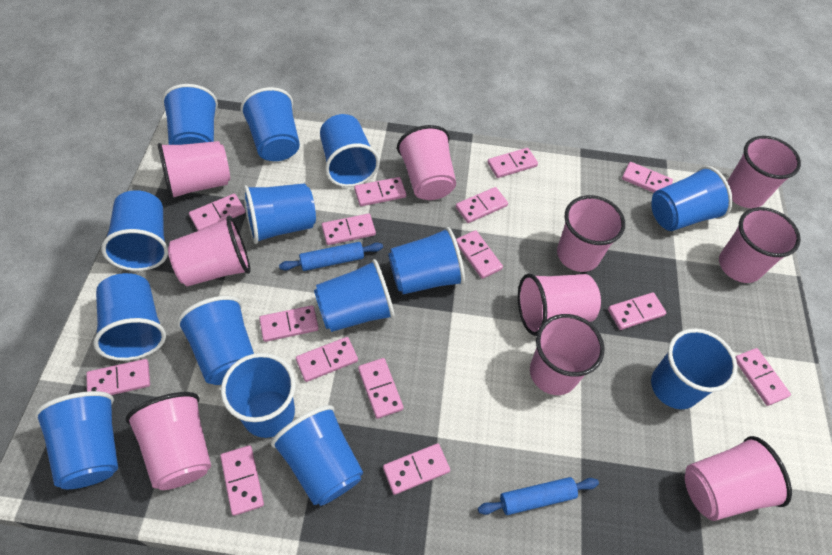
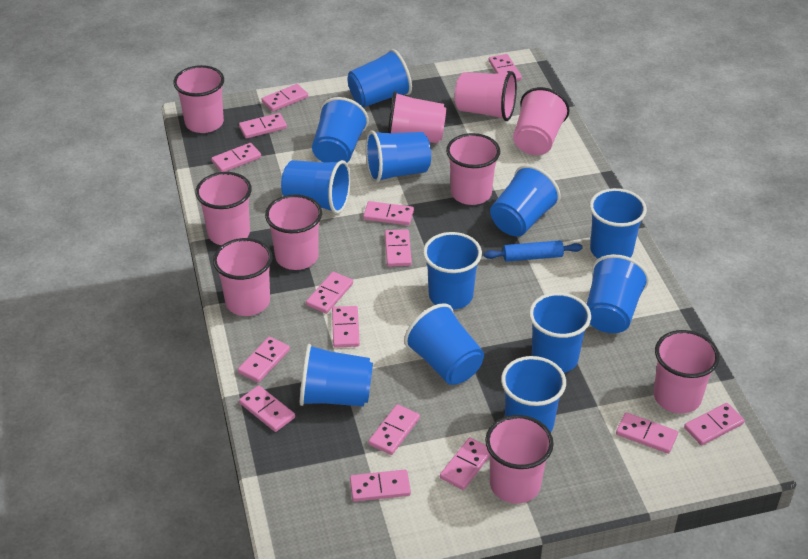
blue cup: 14 -> 12
blue rolling pin: 2 -> 1

